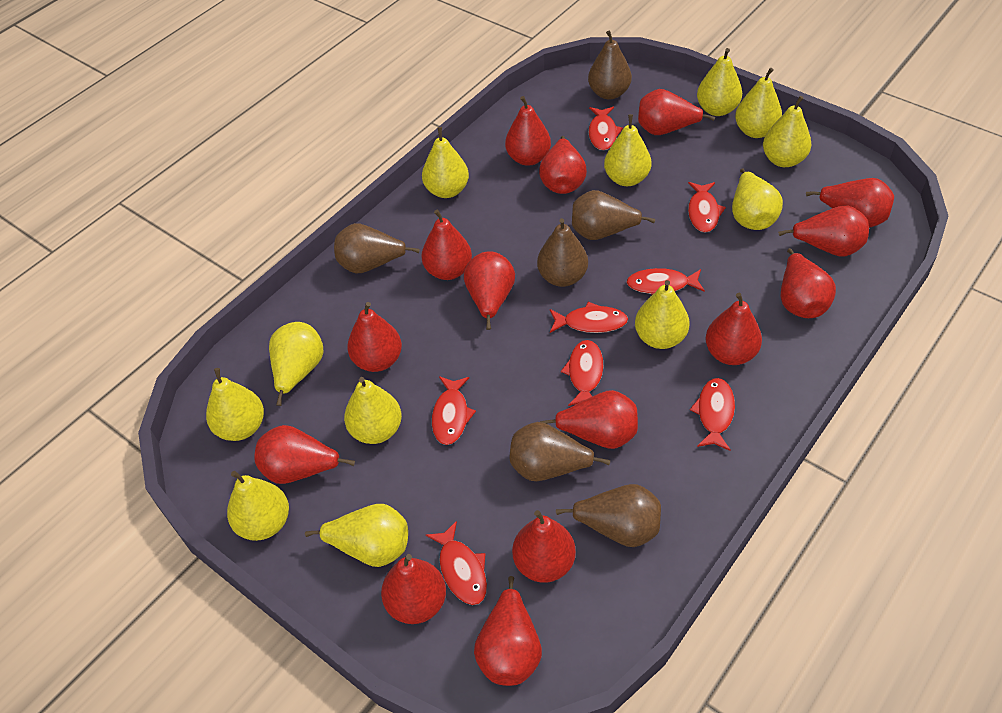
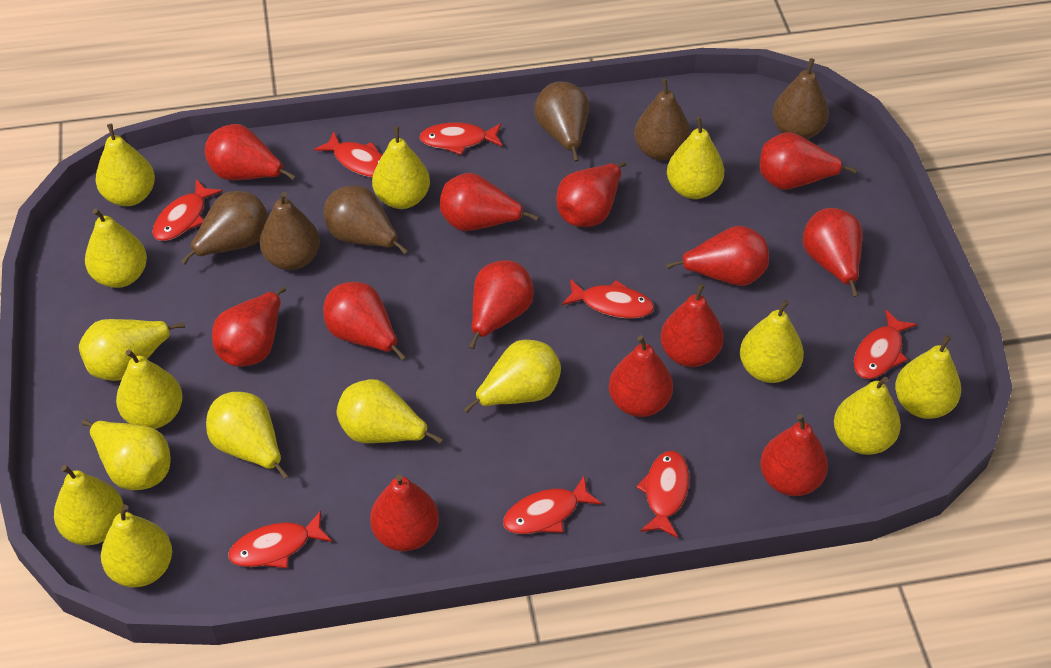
red pear: 15 -> 13
yellow pear: 12 -> 15

